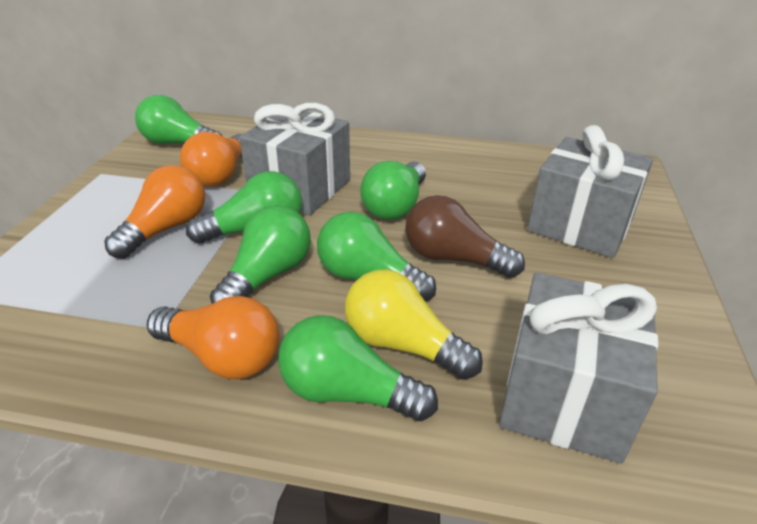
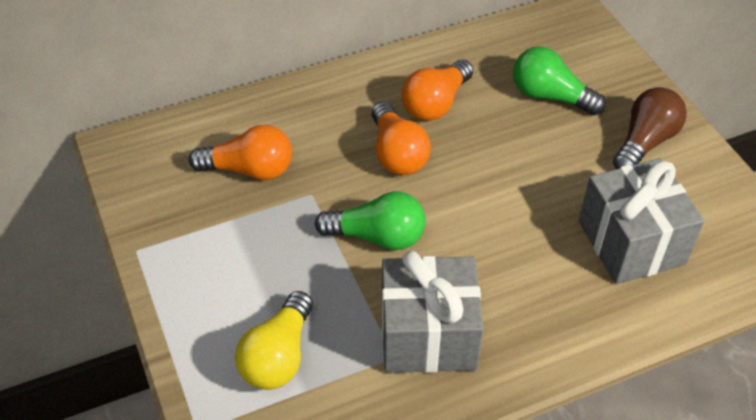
green light bulb: 6 -> 2
grey gift: 3 -> 2

